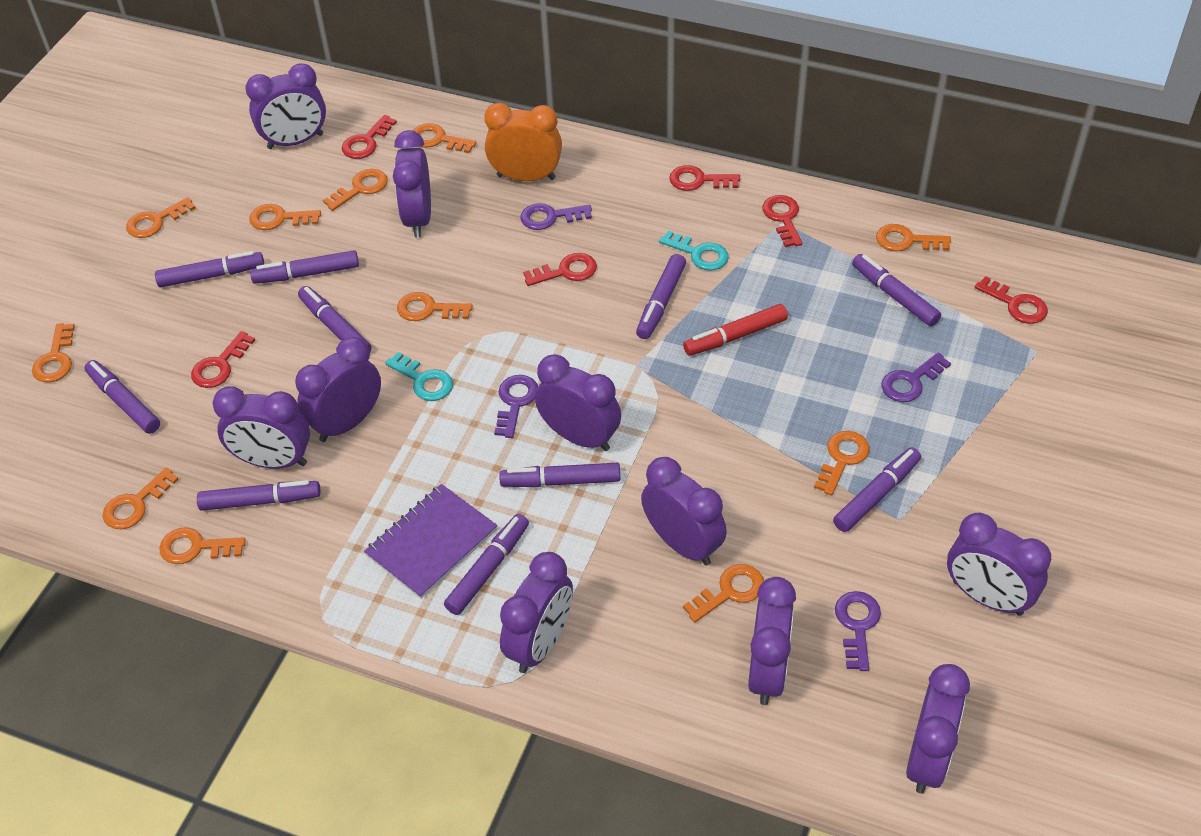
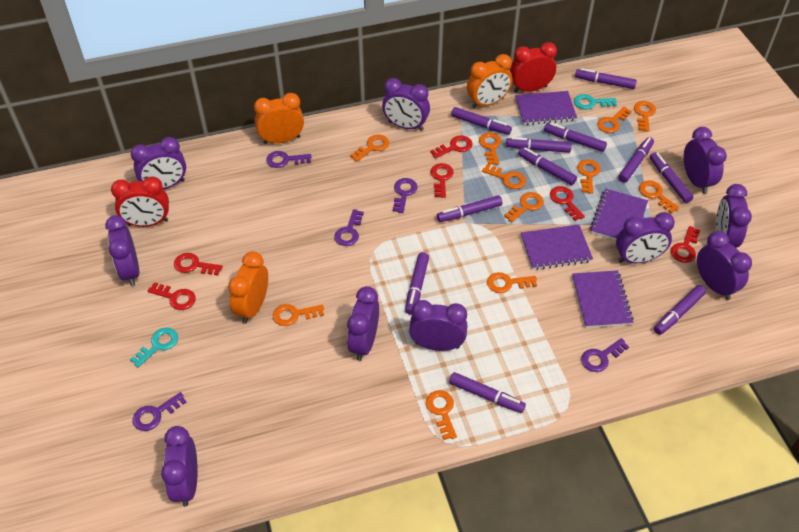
orange clock: 1 -> 3
purple key: 4 -> 5
purple marker: 10 -> 11
purple notebook: 1 -> 4
red clock: 0 -> 2
red marker: 1 -> 0

